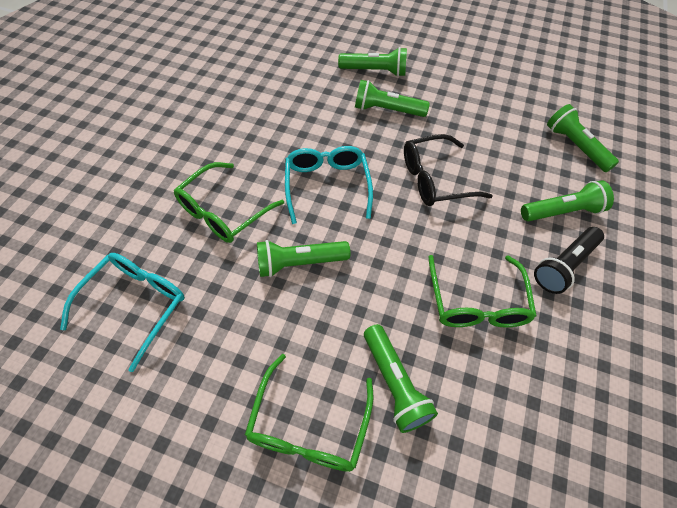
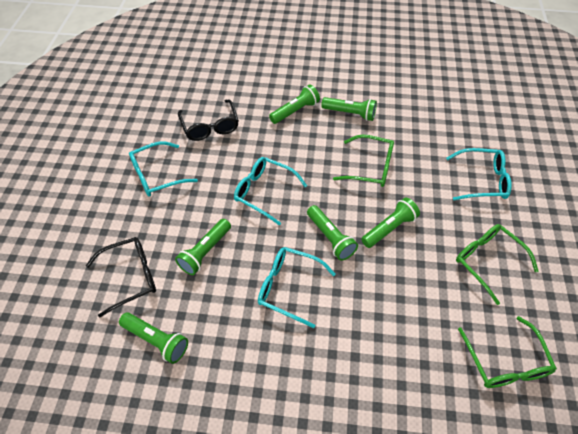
black flashlight: 1 -> 0
black glasses: 1 -> 2
turquoise glasses: 2 -> 4

